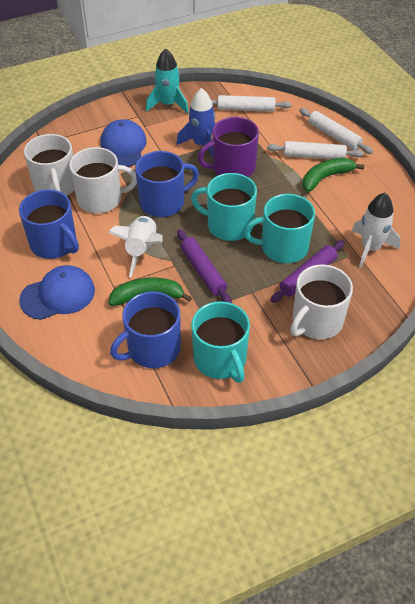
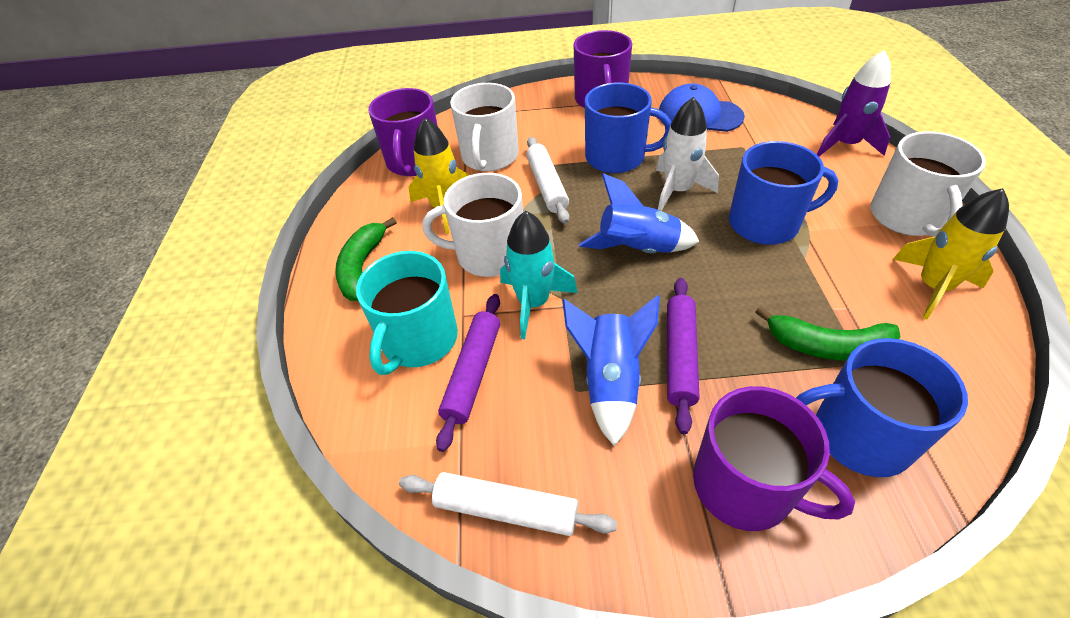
blue cap: 2 -> 1
blue rocket: 1 -> 2
purple mug: 1 -> 3
purple rocket: 0 -> 1
turquoise mug: 3 -> 1
white rocket: 2 -> 1
white rolling pin: 3 -> 2
yellow rocket: 0 -> 2

